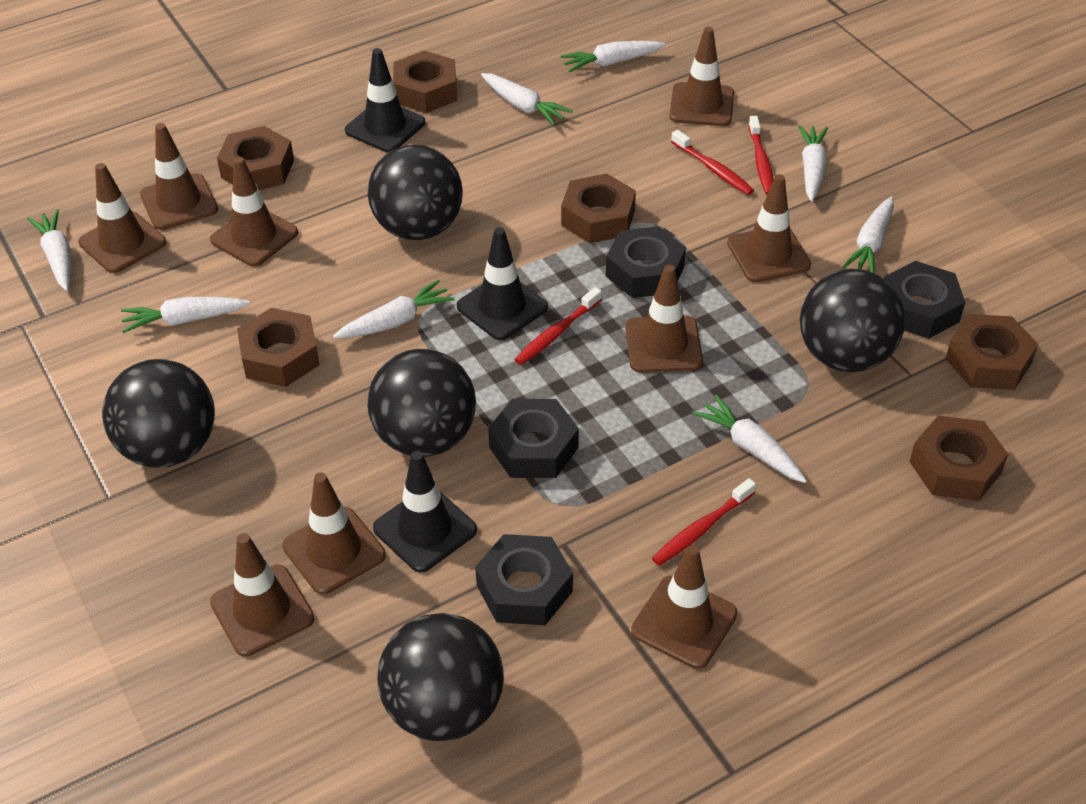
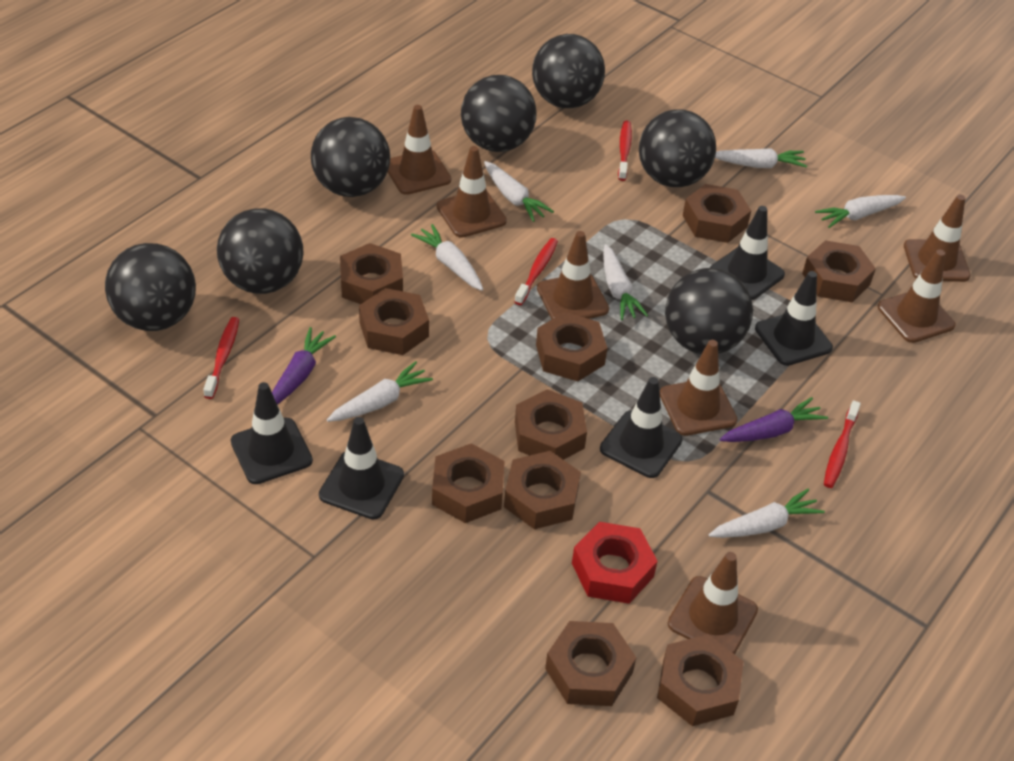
black ball: 5 -> 7
black nut: 4 -> 0
black traffic cone: 3 -> 5
brown nut: 6 -> 10
brown traffic cone: 9 -> 7
purple carrot: 0 -> 2
red nut: 0 -> 1
white carrot: 8 -> 7

